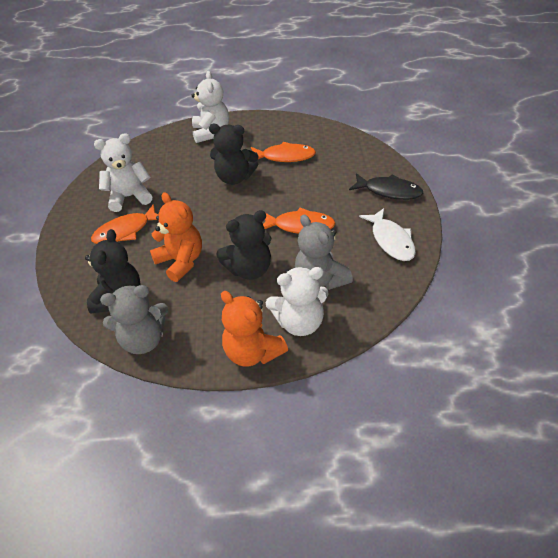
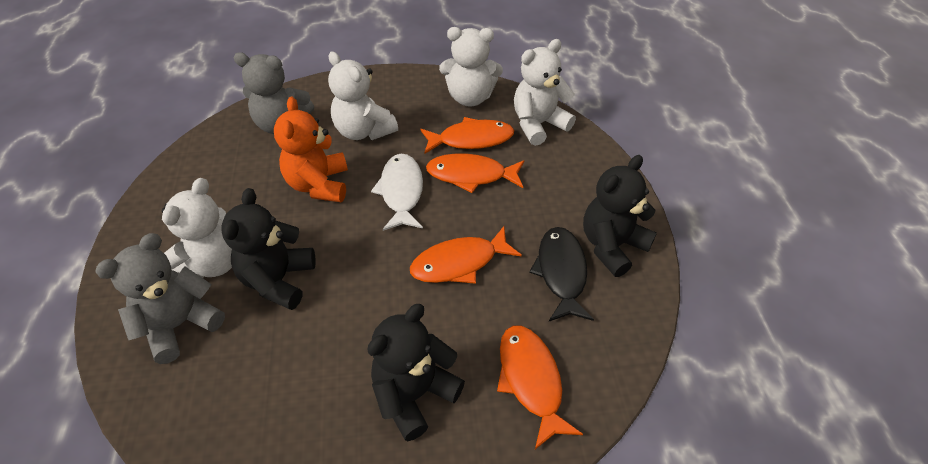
orange fish: 3 -> 4
orange teddy bear: 2 -> 1
white teddy bear: 3 -> 4

